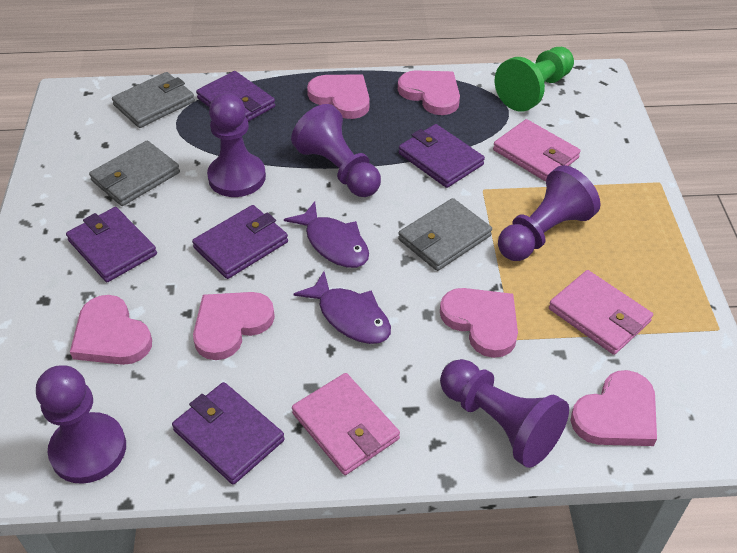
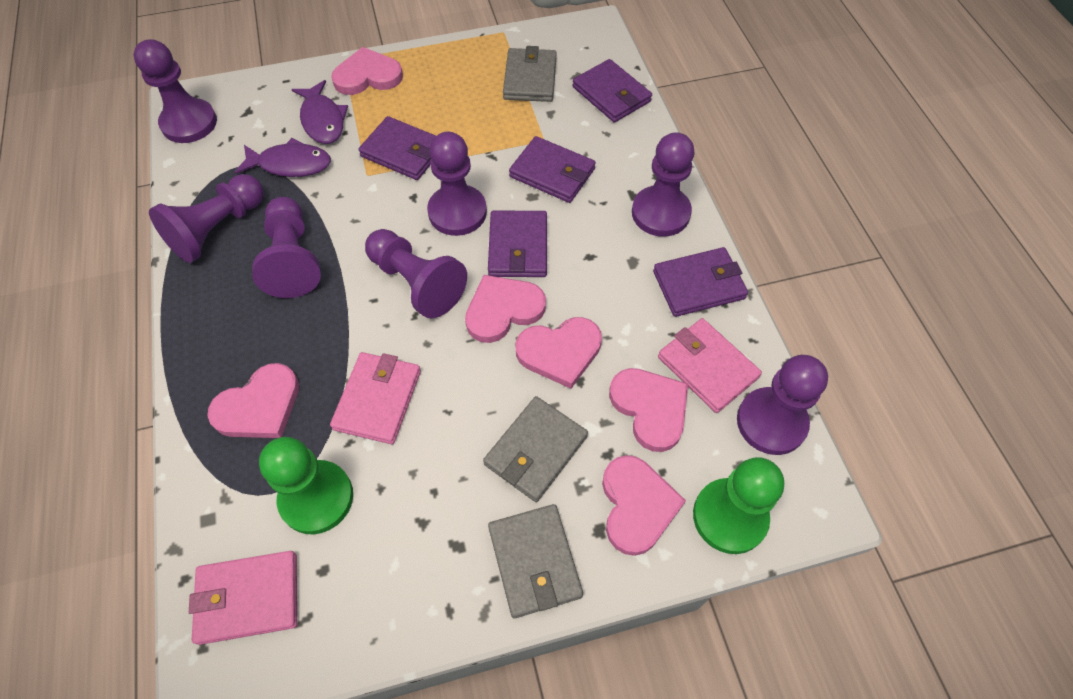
green pawn: 1 -> 2
purple pawn: 5 -> 7

